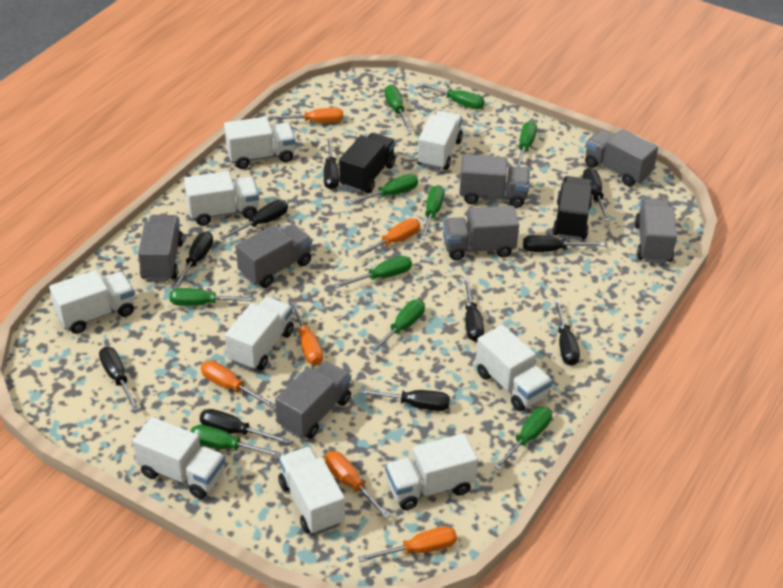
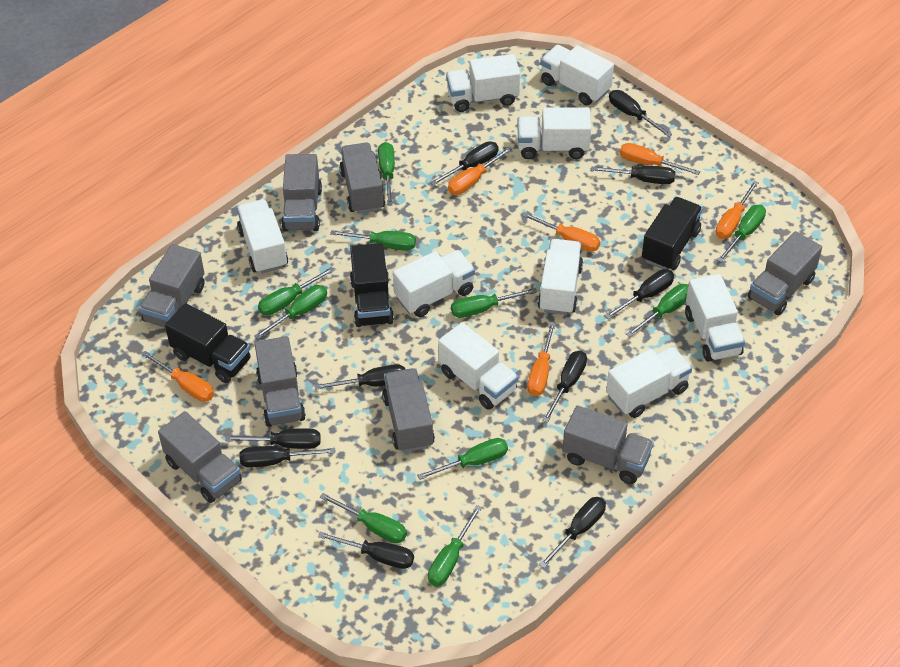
black truck: 2 -> 3
grey truck: 7 -> 8

